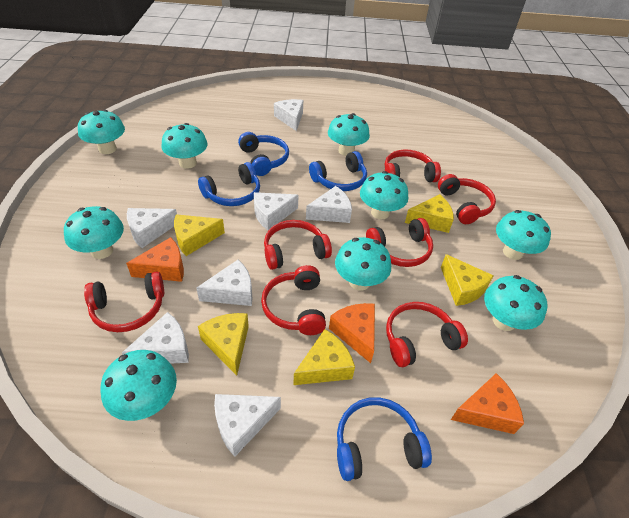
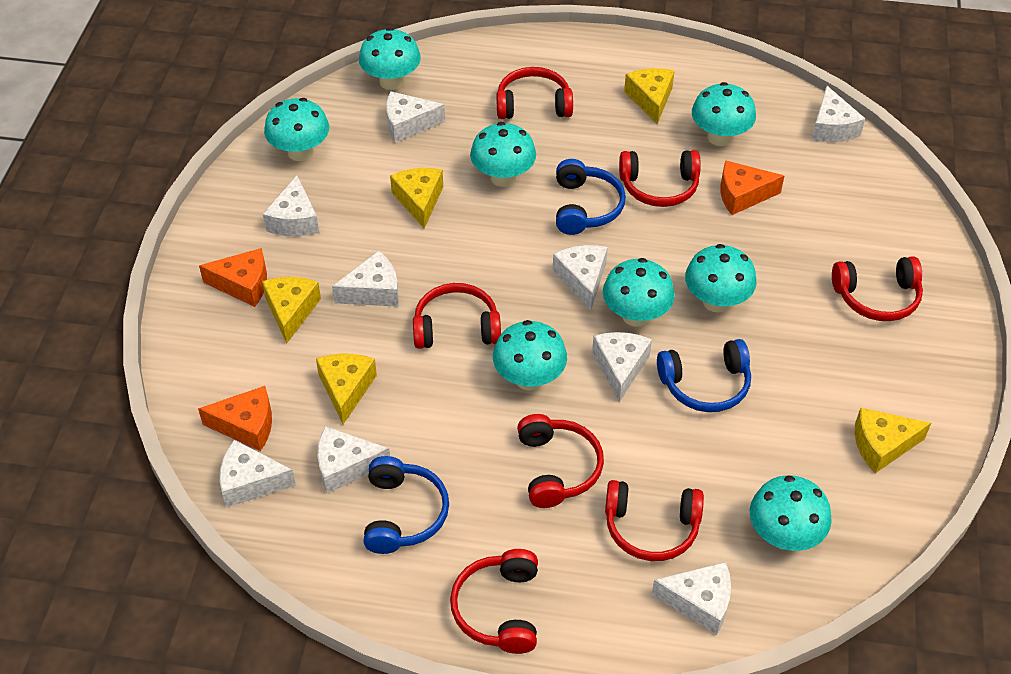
blue headphones: 4 -> 3
turquoise mushroom: 9 -> 8
white cheese: 7 -> 9

